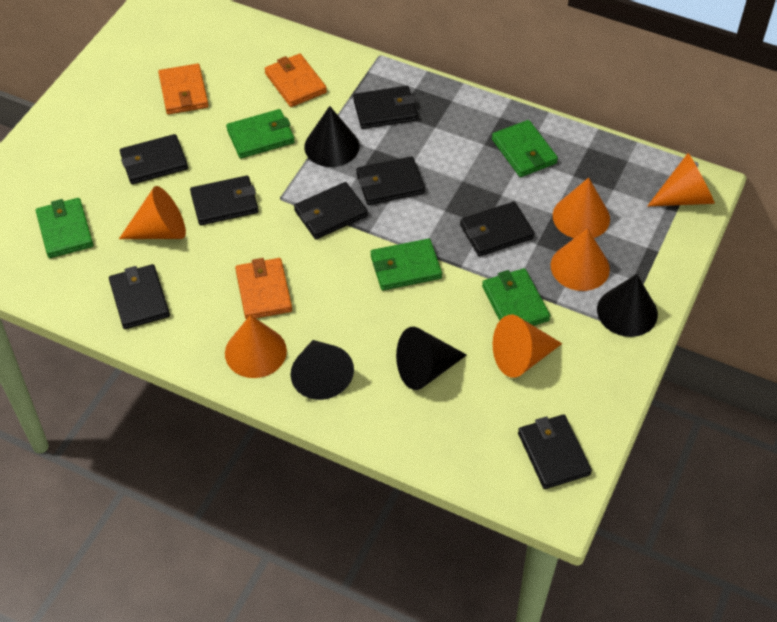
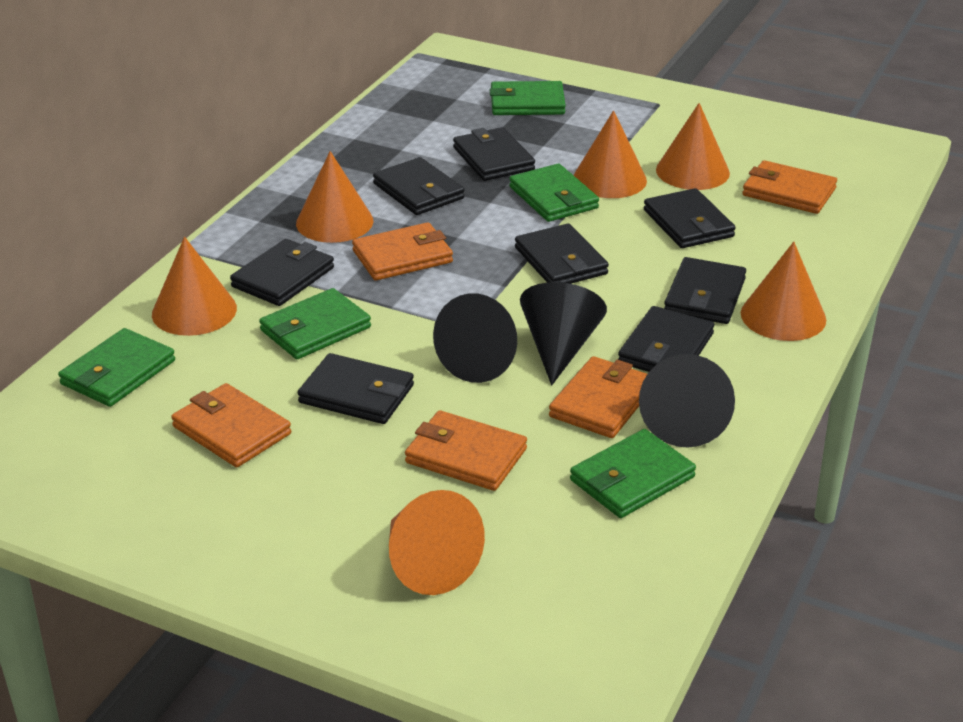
black cone: 4 -> 3
orange wallet: 3 -> 5

